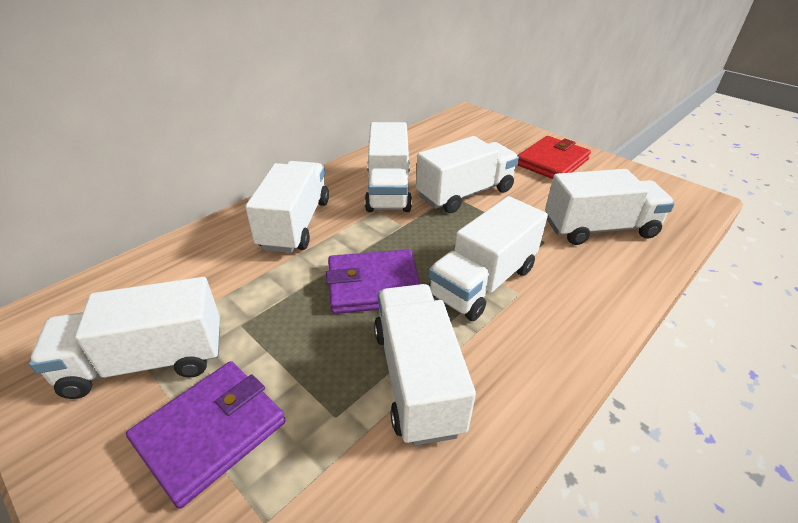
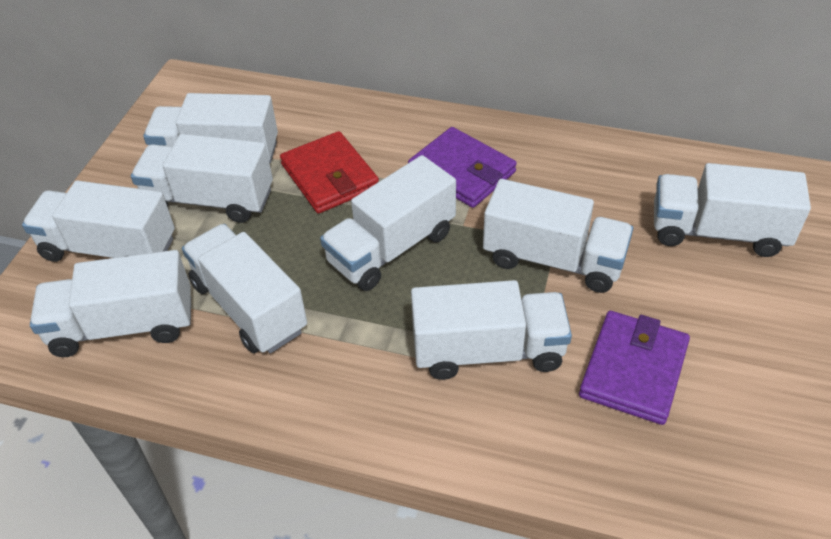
white truck: 7 -> 9

